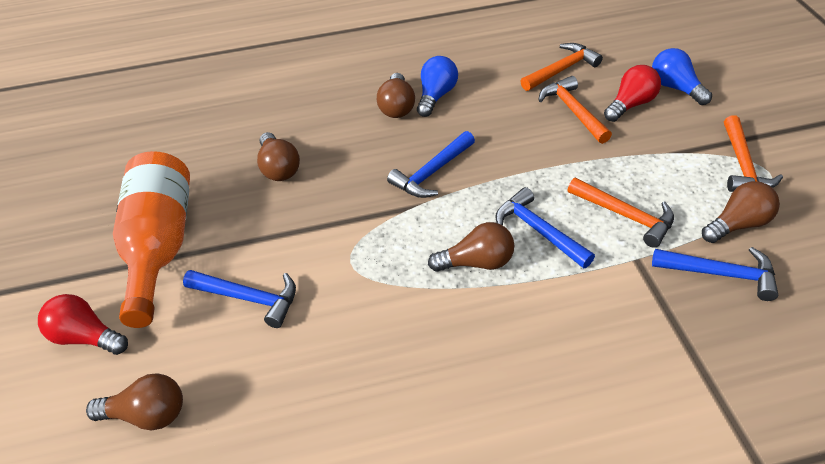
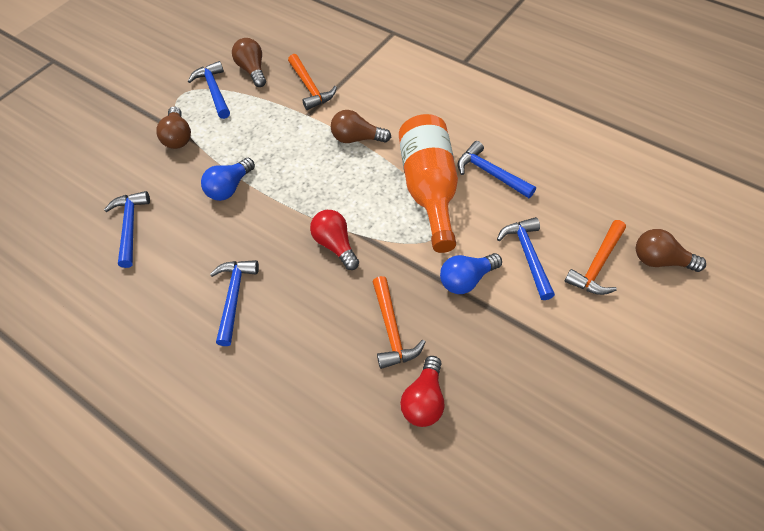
blue hammer: 4 -> 5
brown light bulb: 5 -> 4
orange hammer: 4 -> 3

